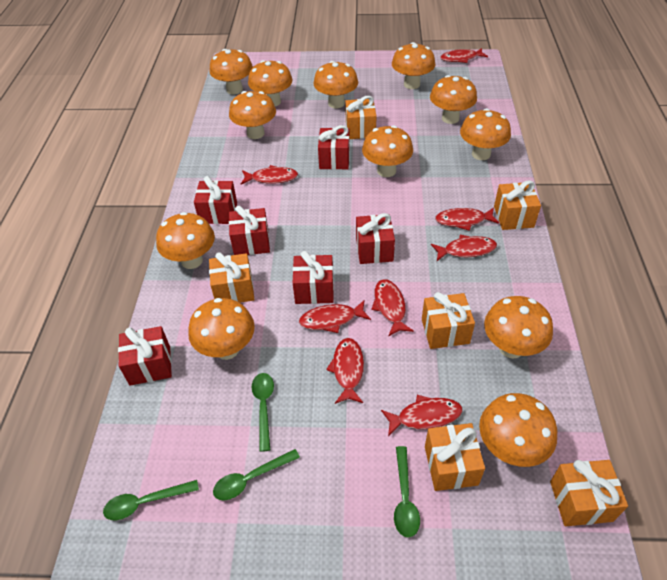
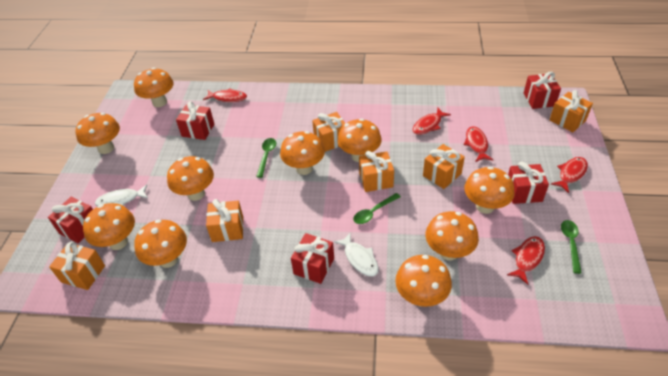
green spoon: 4 -> 3
orange mushroom: 12 -> 10
red fish: 8 -> 5
red gift: 6 -> 5
white fish: 0 -> 2

